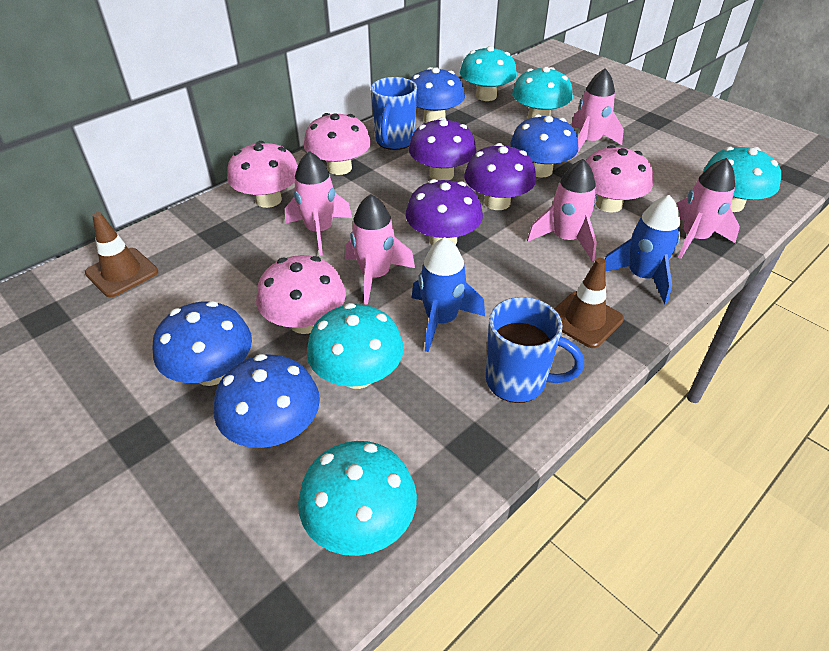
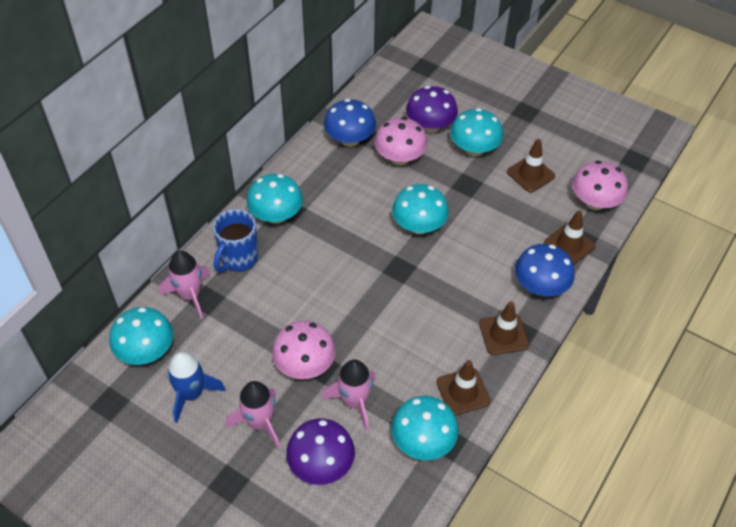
blue mug: 2 -> 1
blue mushroom: 4 -> 2
blue rocket: 2 -> 1
brown traffic cone: 2 -> 4
pink mushroom: 4 -> 3
pink rocket: 5 -> 3
purple mushroom: 3 -> 2

